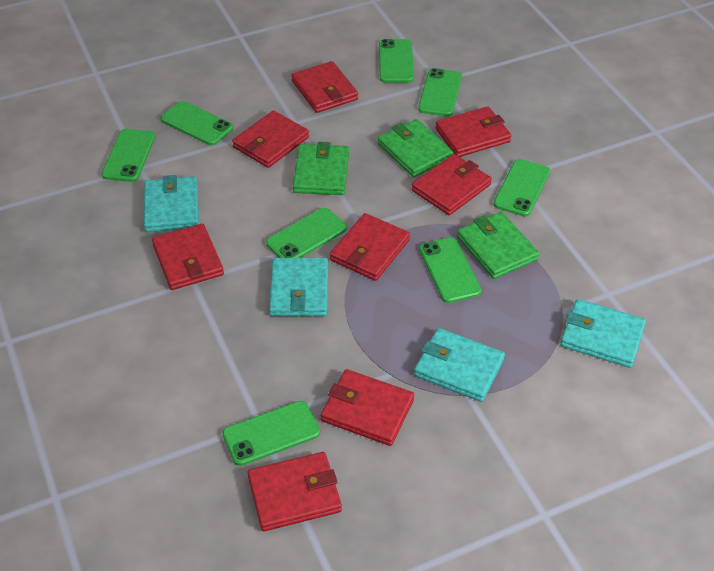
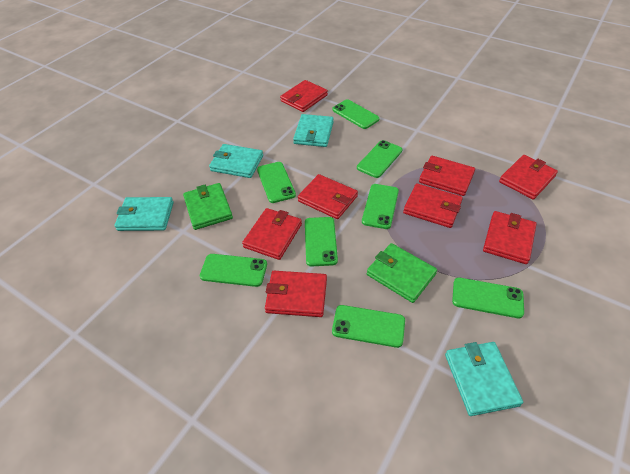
green wallet: 3 -> 2

